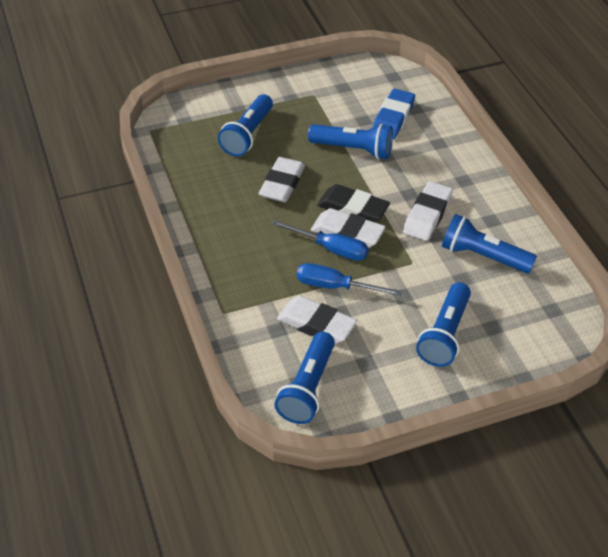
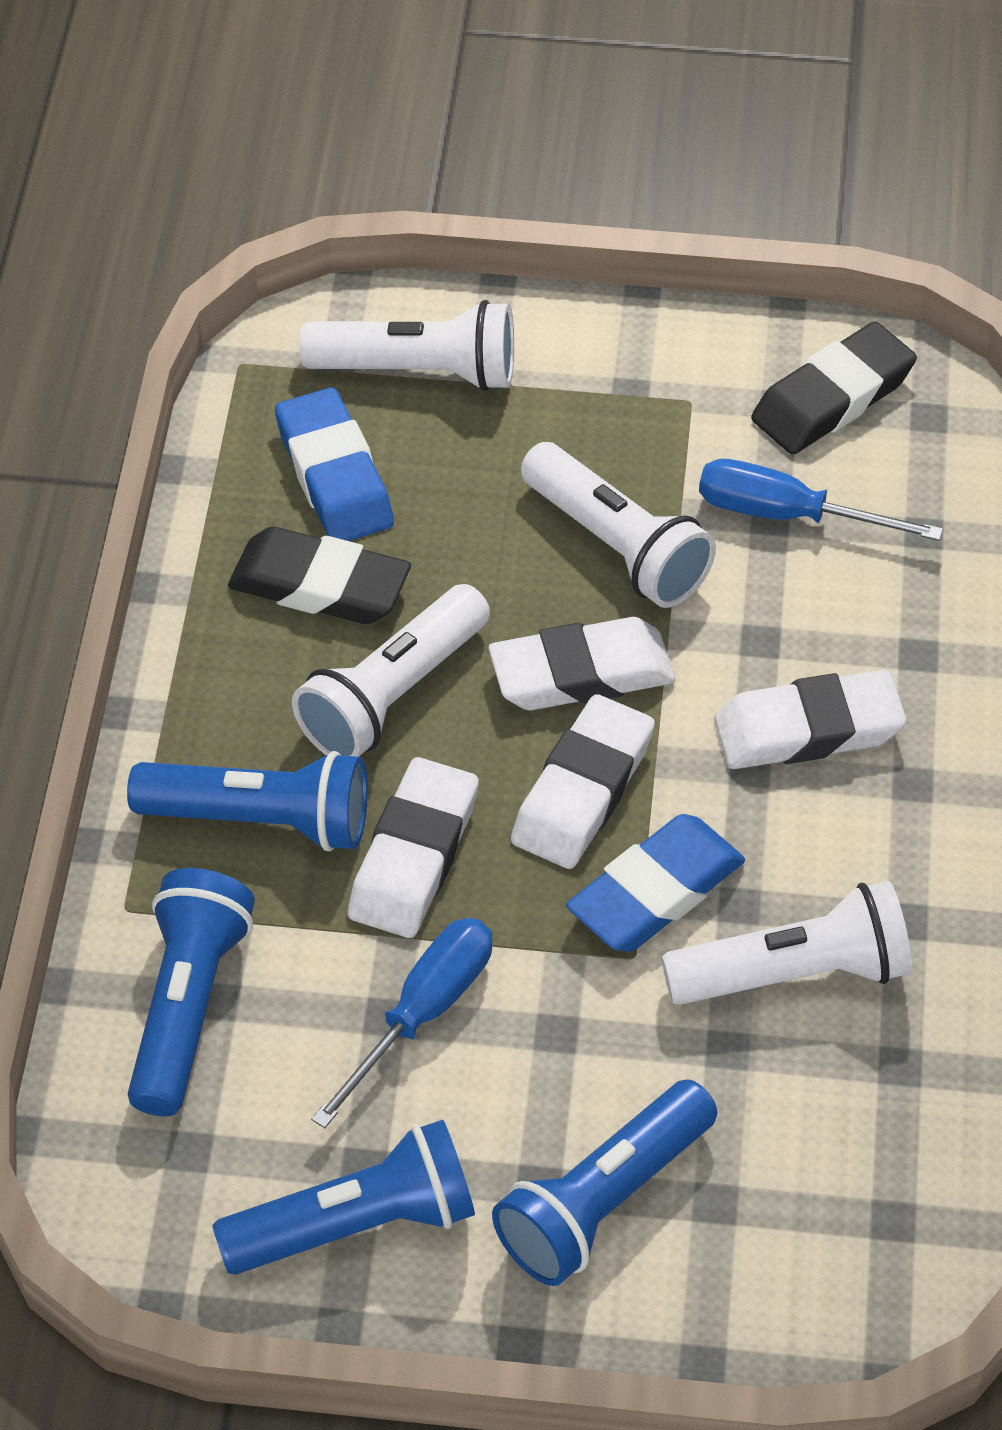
black eraser: 1 -> 2
blue eraser: 1 -> 2
blue flashlight: 5 -> 4
white flashlight: 0 -> 4

